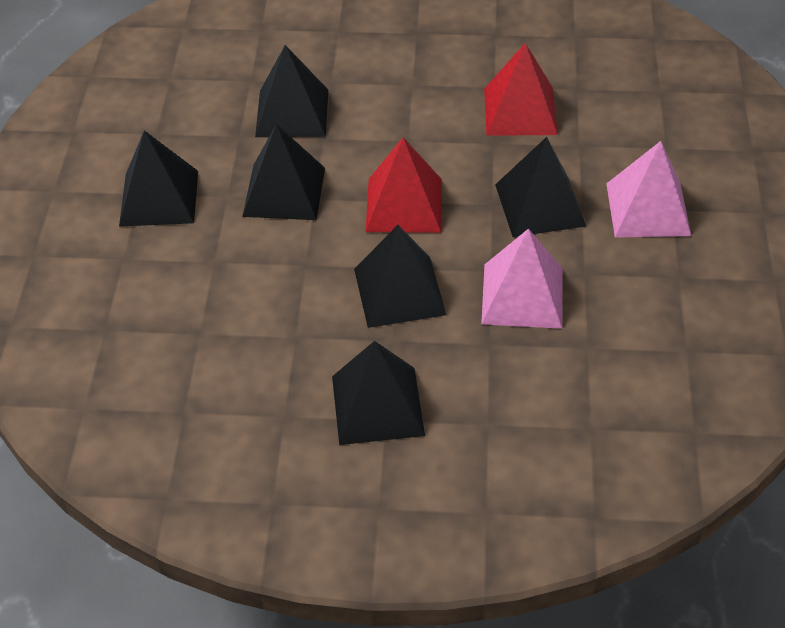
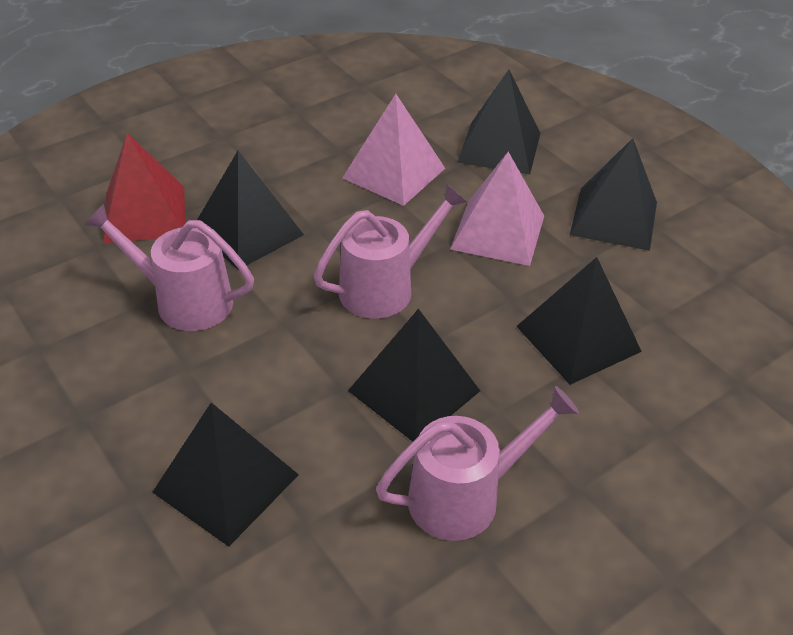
pink watering can: 0 -> 3
red pyramid: 2 -> 1

